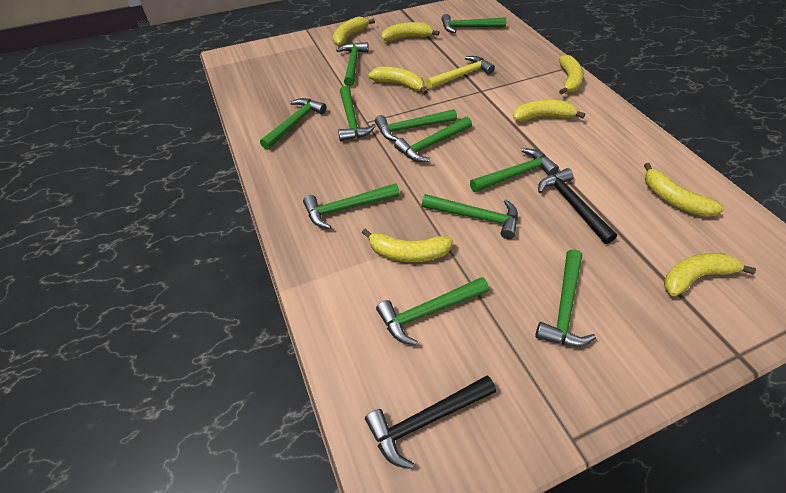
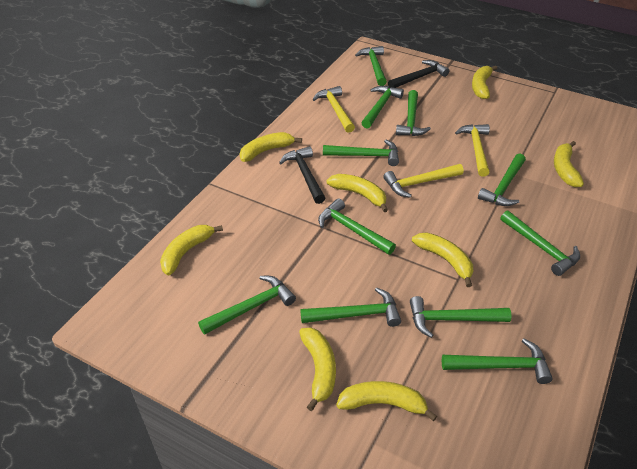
yellow hammer: 1 -> 3

